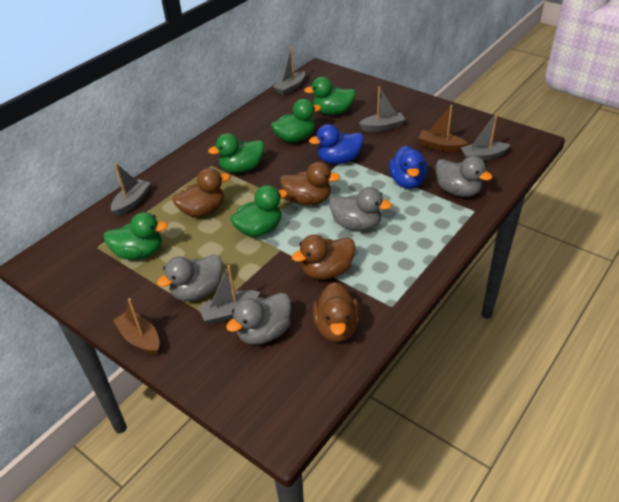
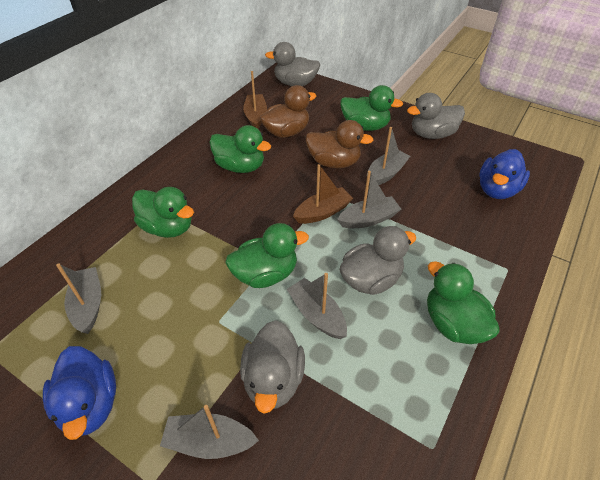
brown duck: 4 -> 2

